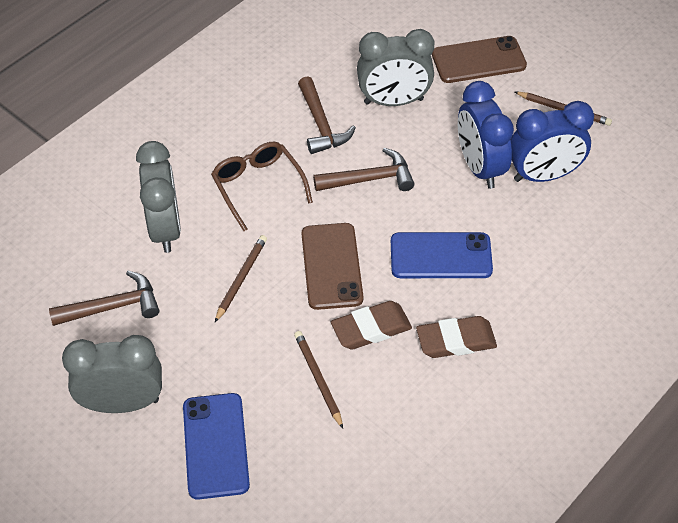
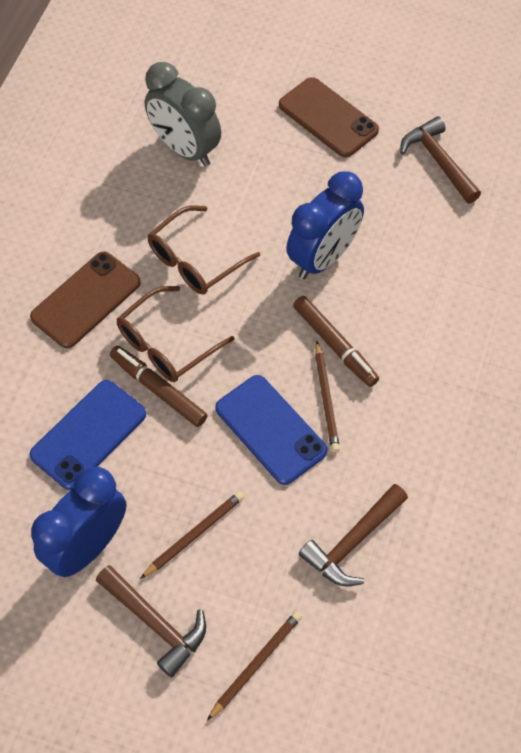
brown eraser: 2 -> 0
brown glasses: 1 -> 2
brown marker: 0 -> 2
grey clock: 3 -> 1

